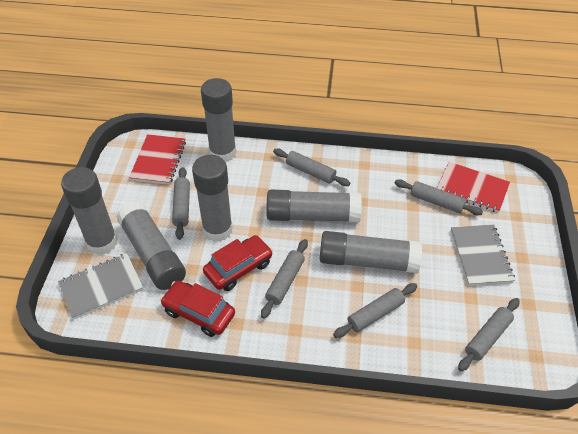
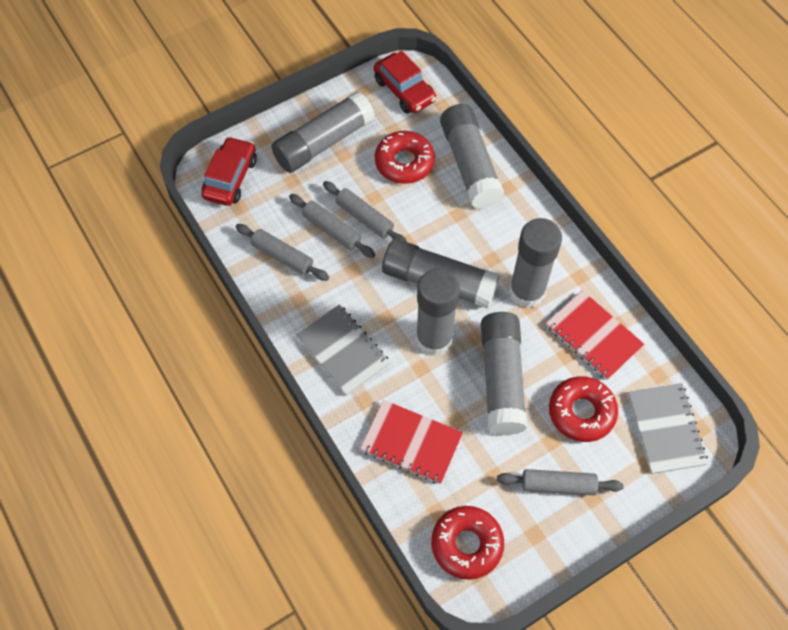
grey rolling pin: 6 -> 4
red donut: 0 -> 3

